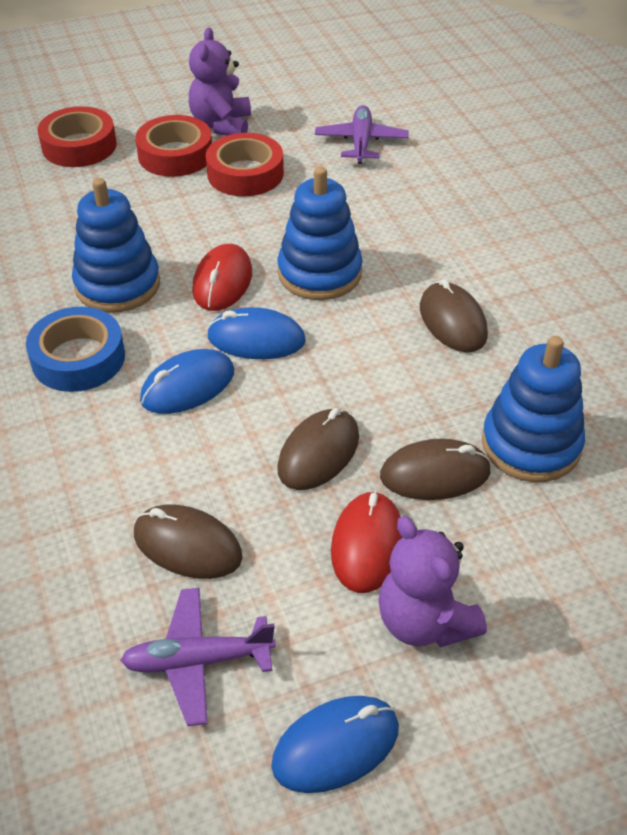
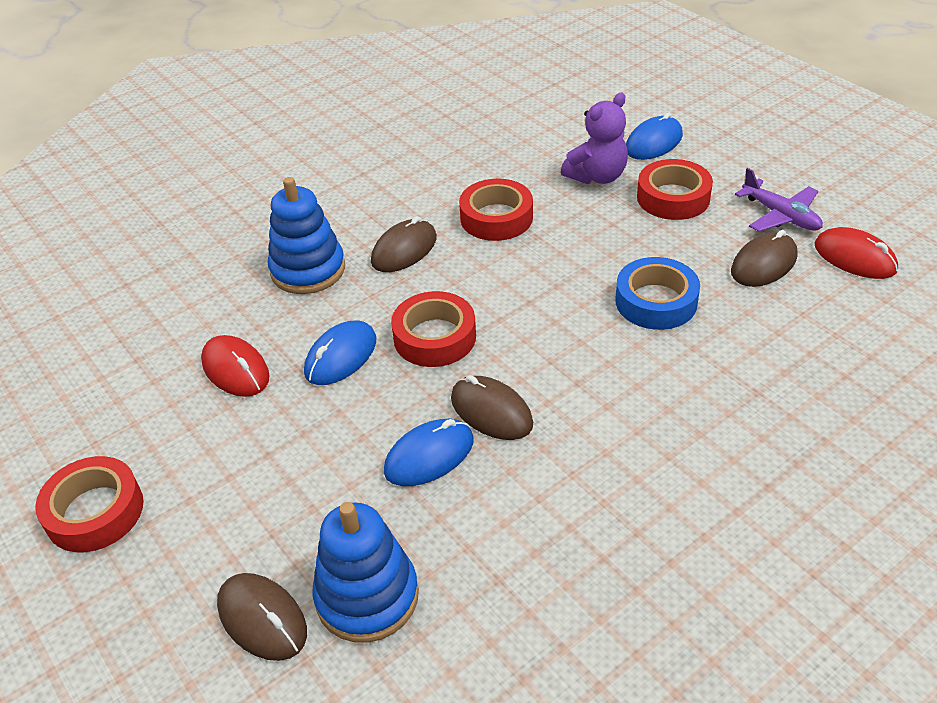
blue stacking toy: 3 -> 2
purple plane: 2 -> 1
purple teddy bear: 2 -> 1
red tape: 3 -> 4

